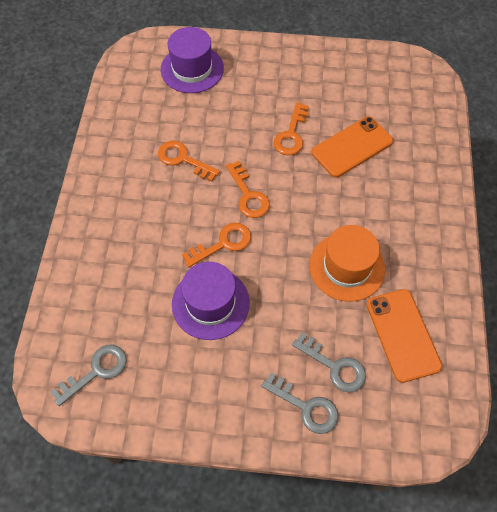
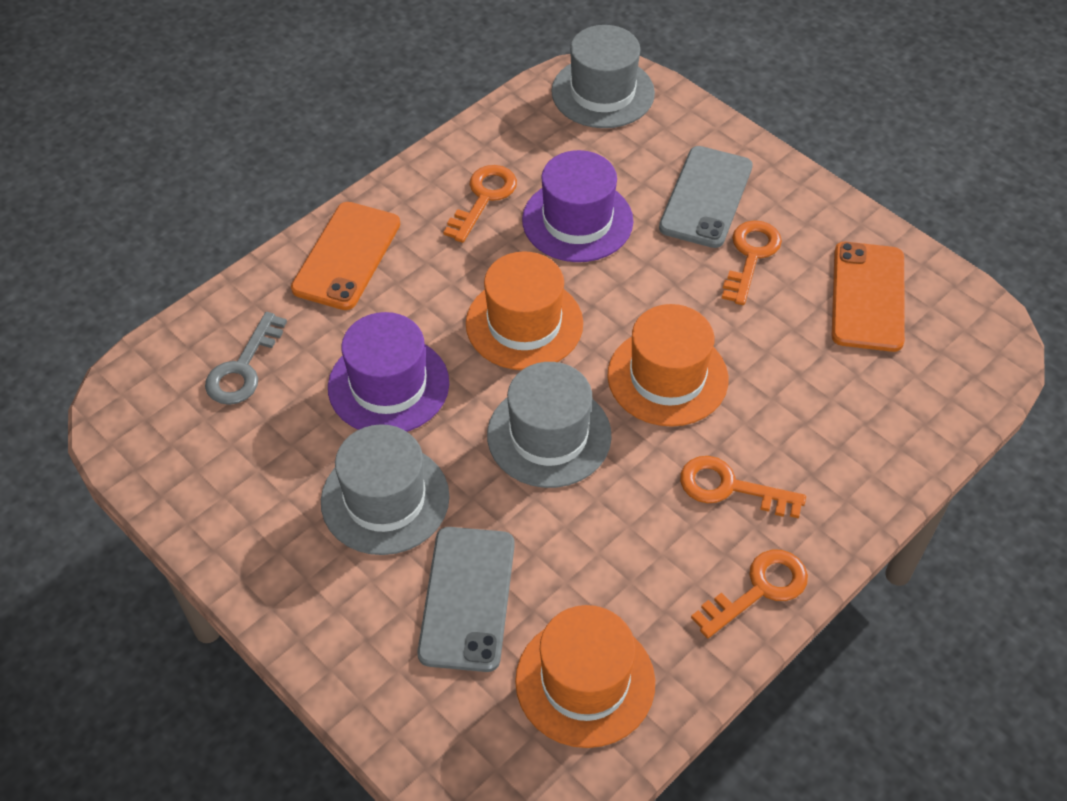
grey hat: 0 -> 3
grey key: 3 -> 1
grey phone: 0 -> 2
orange hat: 1 -> 3

